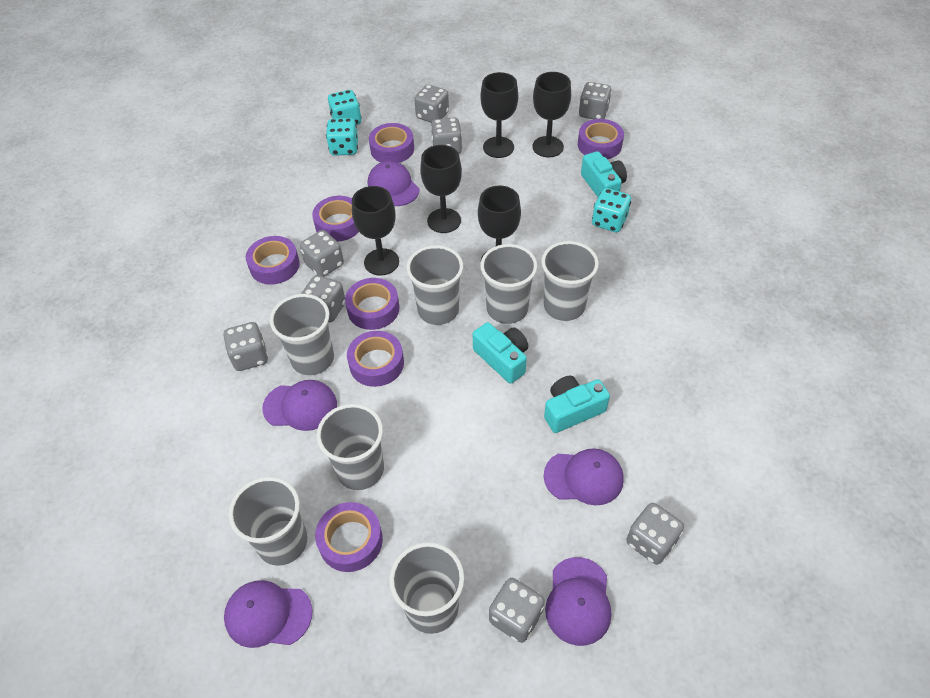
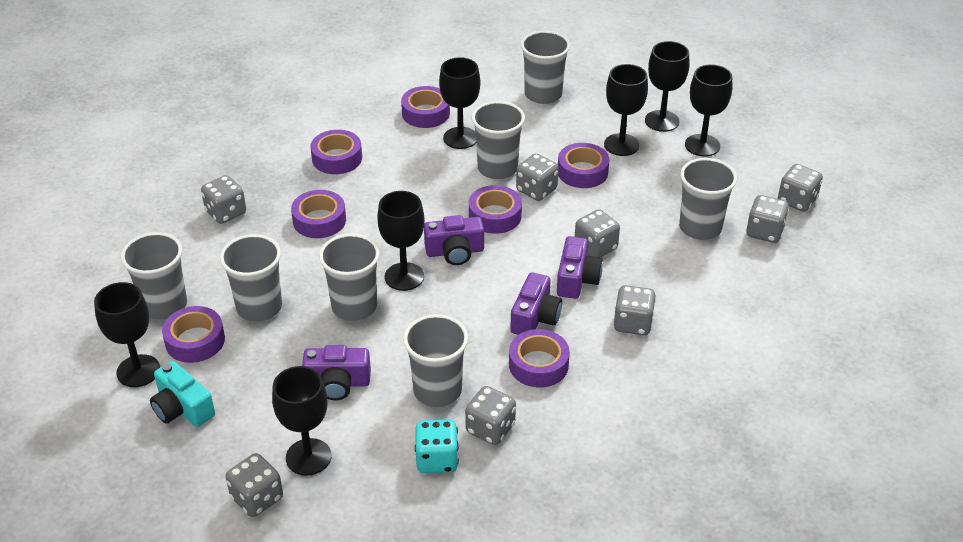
black goblet: 5 -> 7
purple camera: 0 -> 4
purple cap: 5 -> 0
turquoise camera: 3 -> 1
turquoise dice: 3 -> 1

